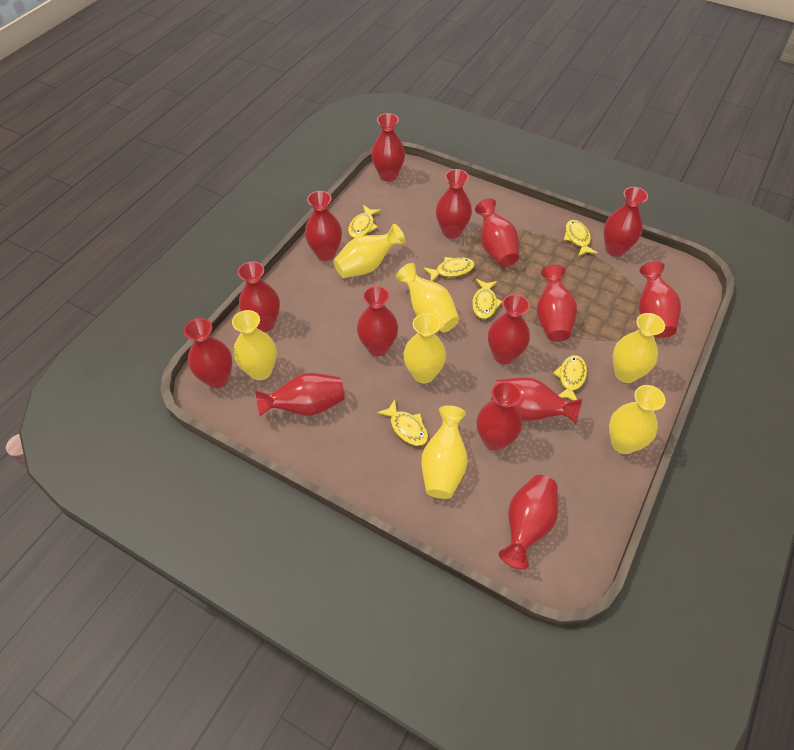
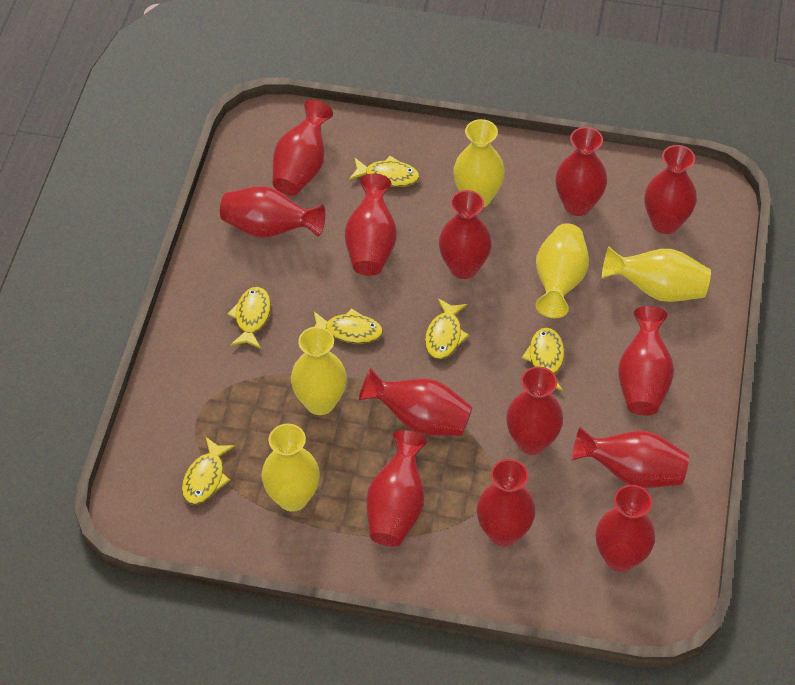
red vase: 15 -> 13
yellow vase: 7 -> 5

